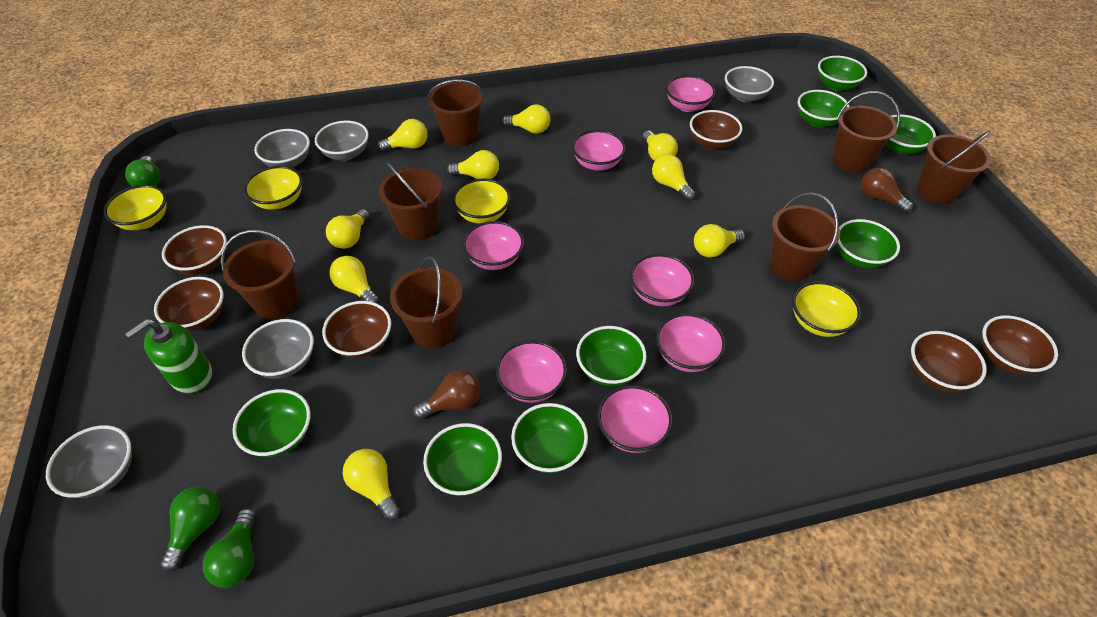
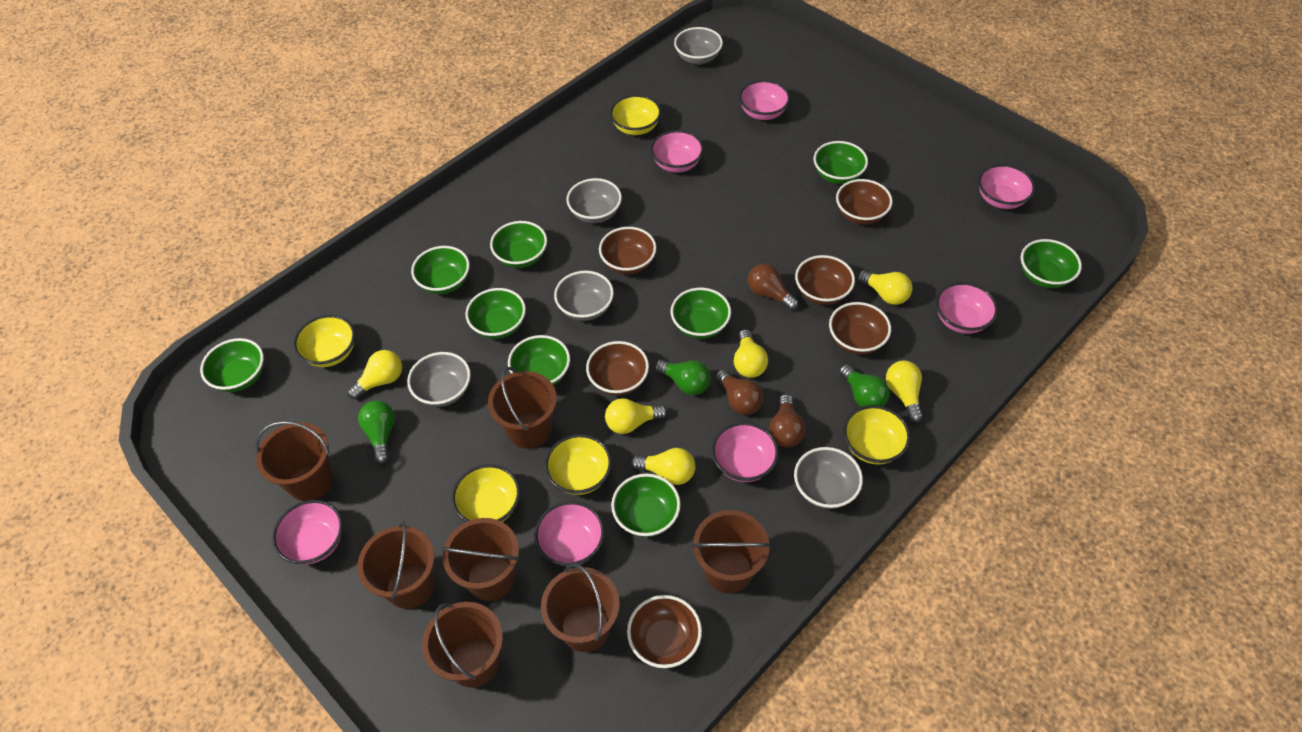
brown light bulb: 2 -> 3
green bowl: 8 -> 9
green soap dispenser: 1 -> 0
yellow bowl: 4 -> 5
yellow light bulb: 9 -> 6

